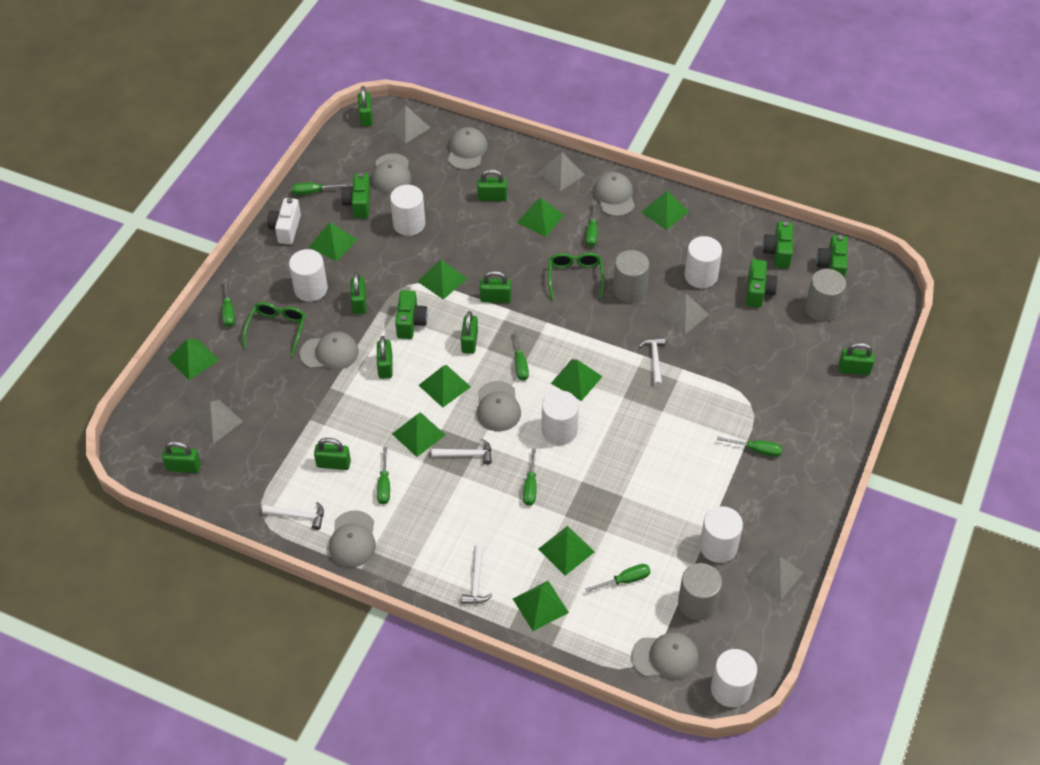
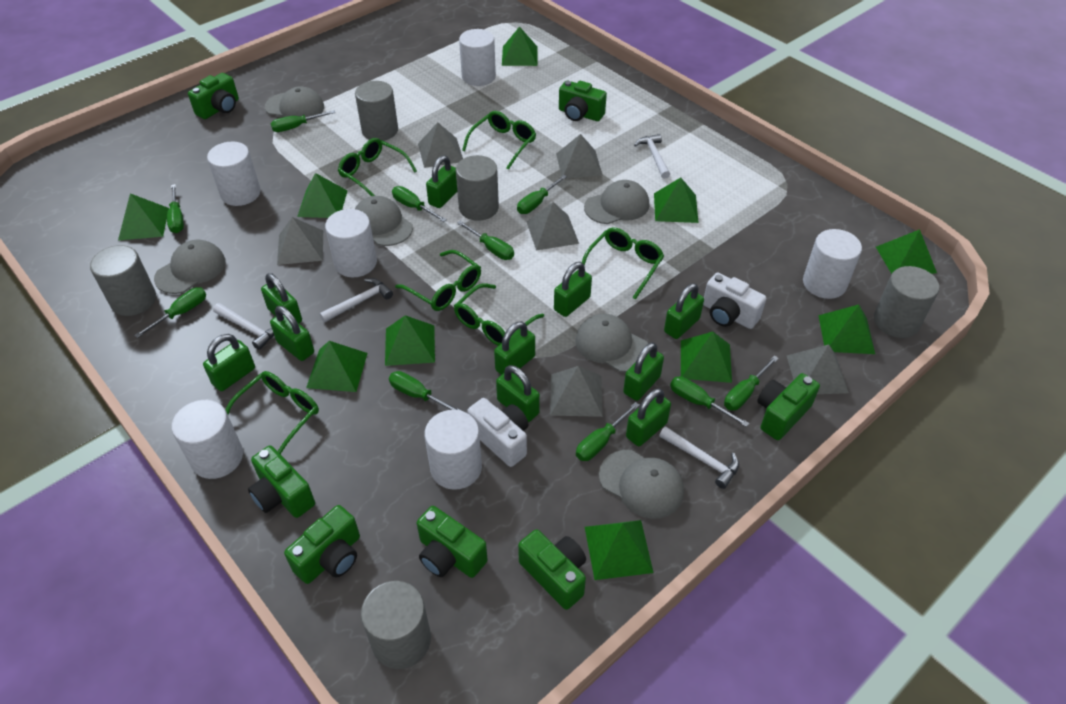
green camera: 5 -> 7
green glasses: 2 -> 6
green padlock: 9 -> 10
green screwdriver: 8 -> 10
grey cap: 7 -> 6
grey cylinder: 3 -> 5
grey pyramid: 5 -> 6
white camera: 1 -> 2

